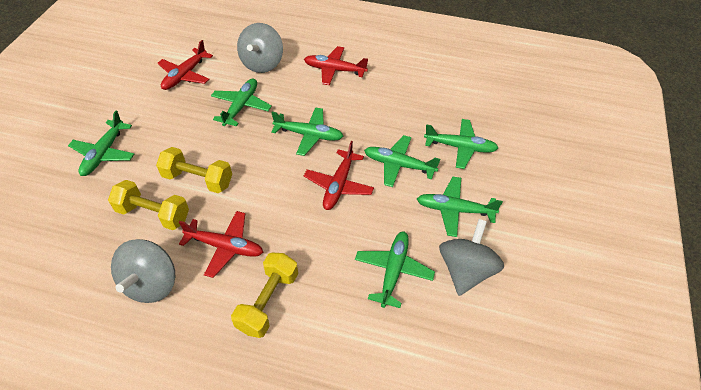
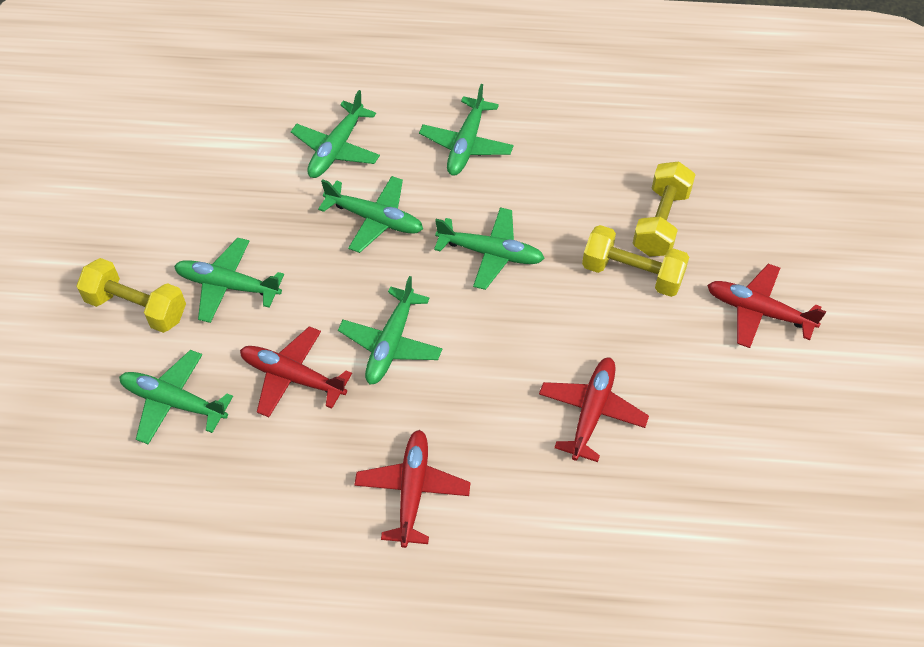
grey spinning top: 3 -> 0

